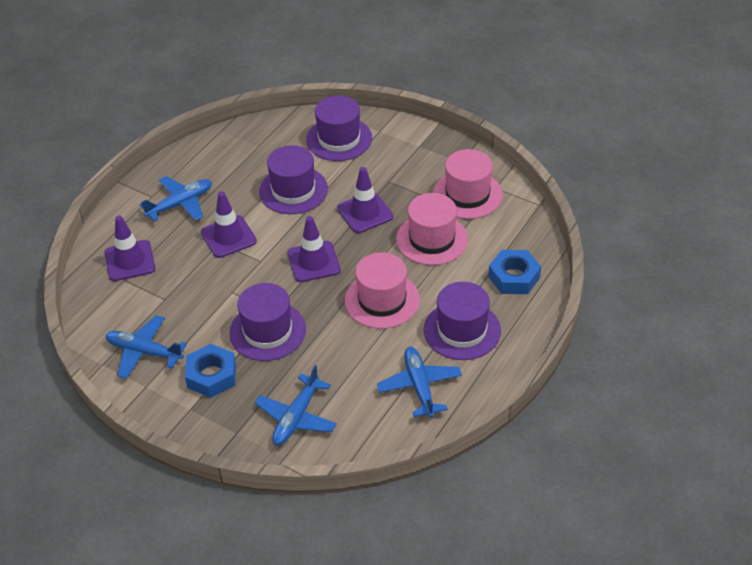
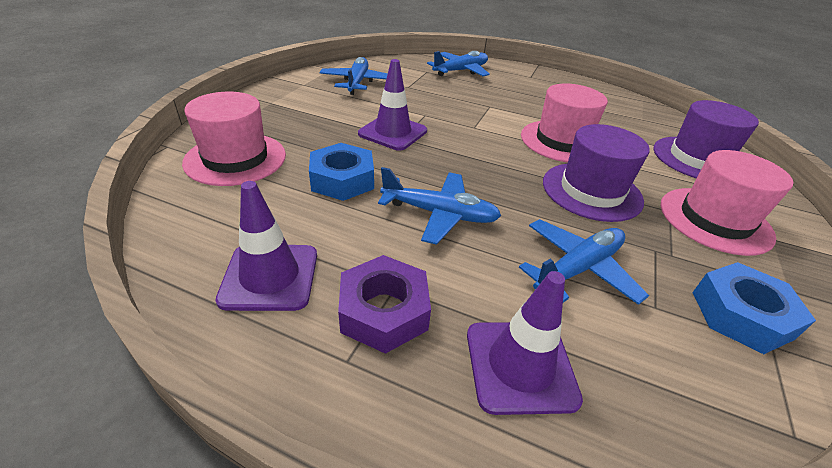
purple hat: 4 -> 2
purple nut: 0 -> 1
purple traffic cone: 4 -> 3

